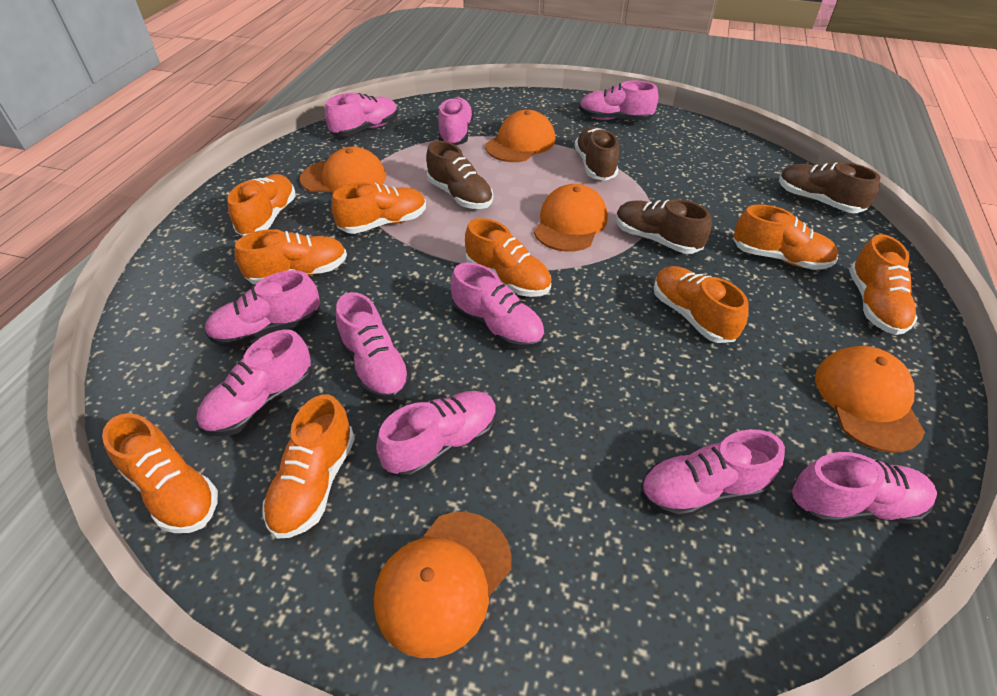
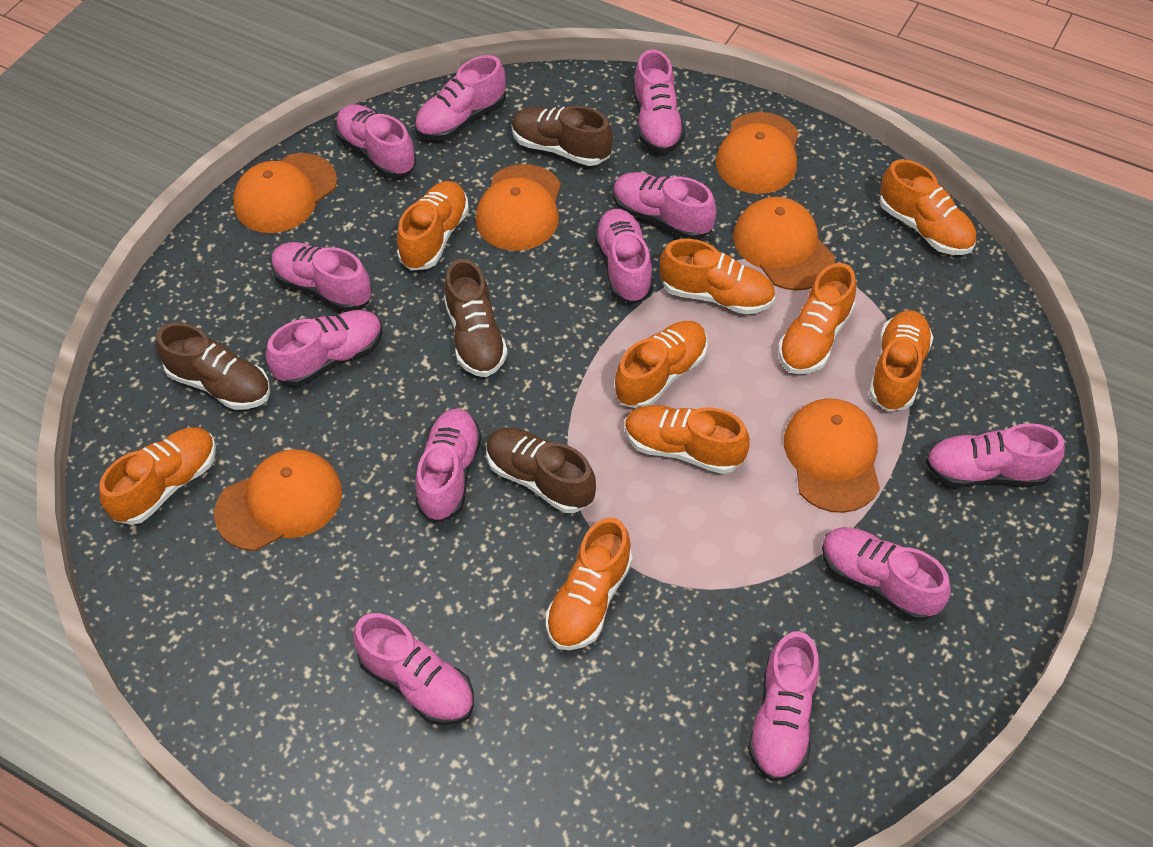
orange cap: 5 -> 6
pink shoe: 10 -> 12

